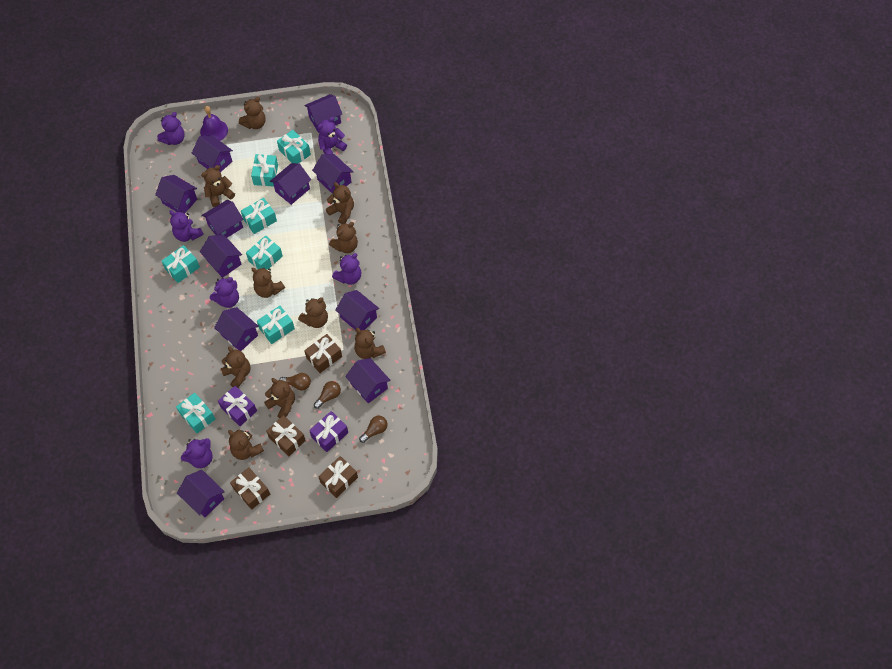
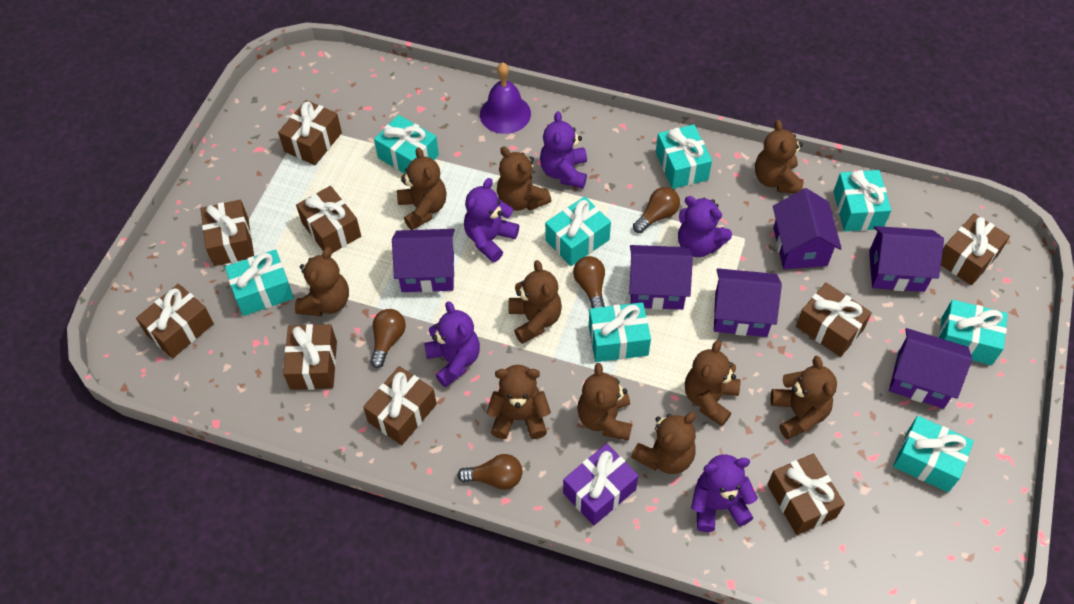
brown gift: 4 -> 9
brown light bulb: 3 -> 4
purple gift: 2 -> 1
purple house: 11 -> 6
purple teddy bear: 6 -> 5
turquoise gift: 7 -> 8

